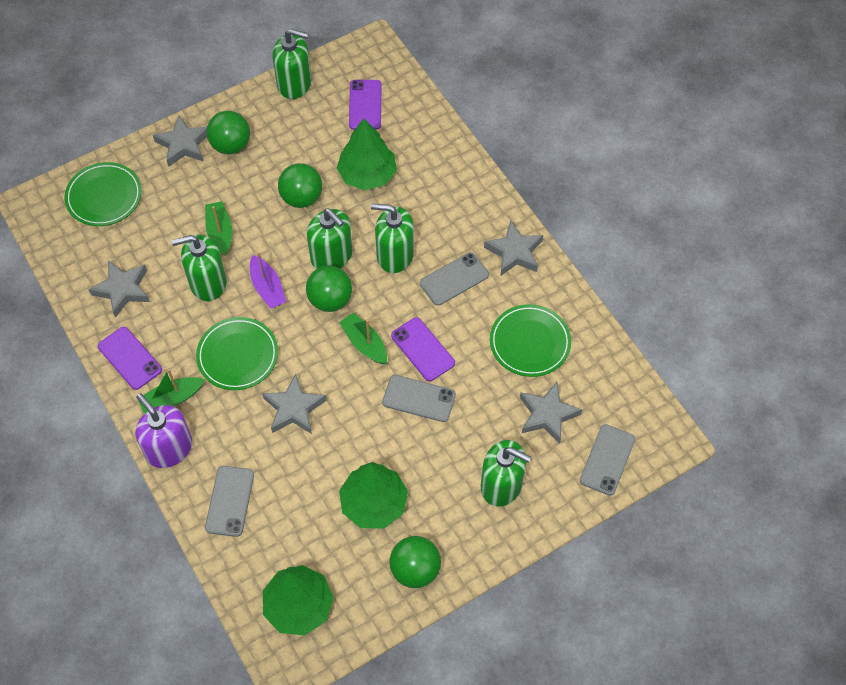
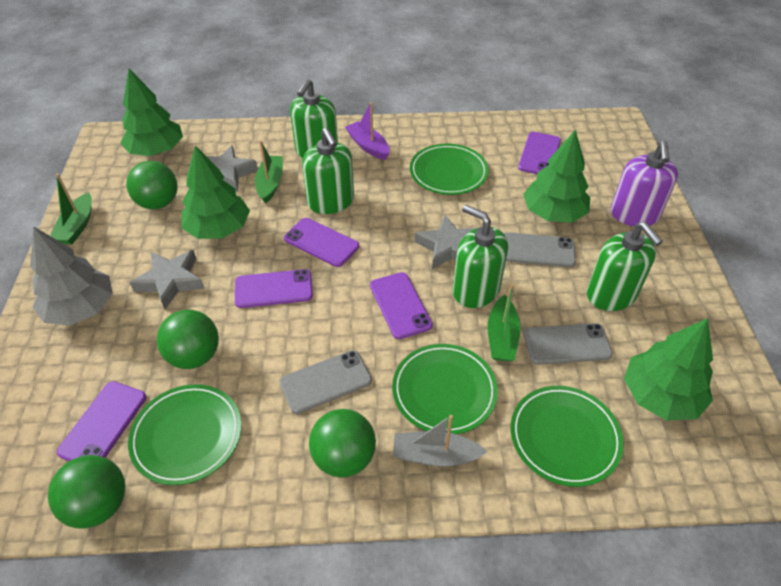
green plate: 3 -> 4
green soap dispenser: 5 -> 4
green tree: 3 -> 4
grey boat: 0 -> 1
grey phone: 4 -> 3
grey star: 5 -> 3
grey tree: 0 -> 1
purple phone: 3 -> 5

